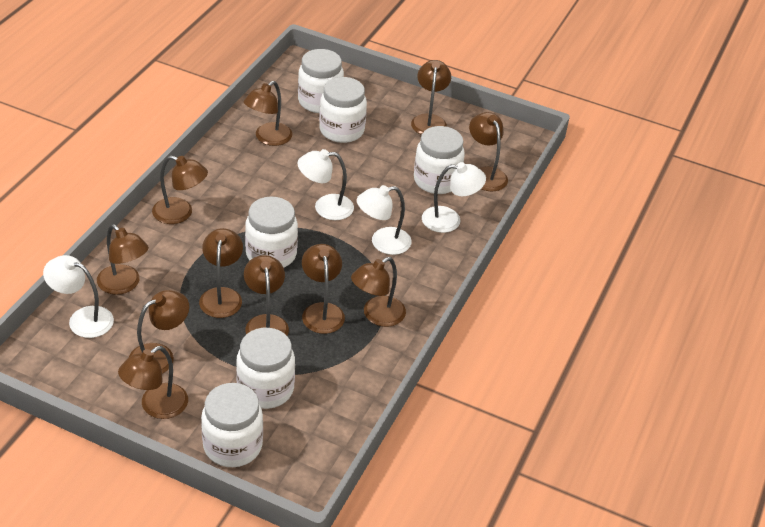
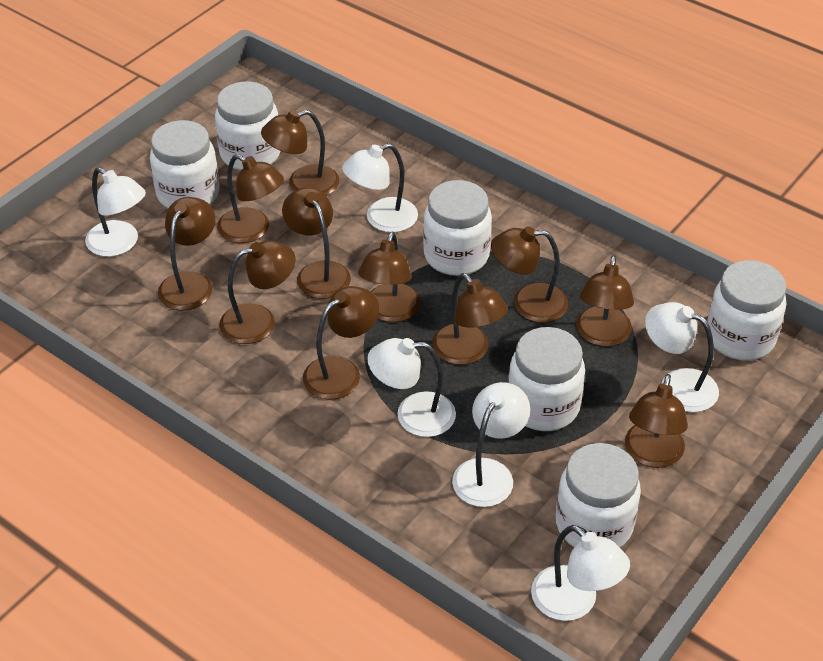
white lamp: 4 -> 6

